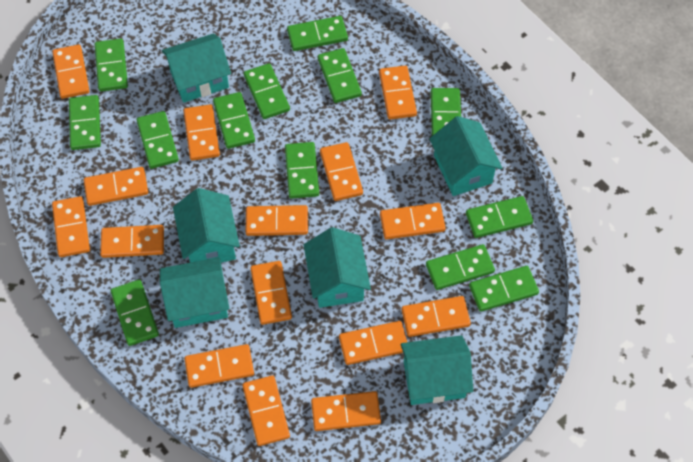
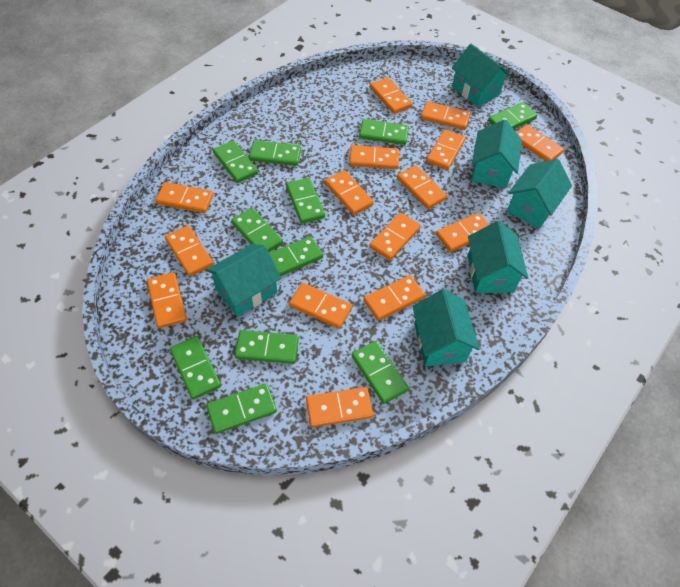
green domino: 13 -> 11

